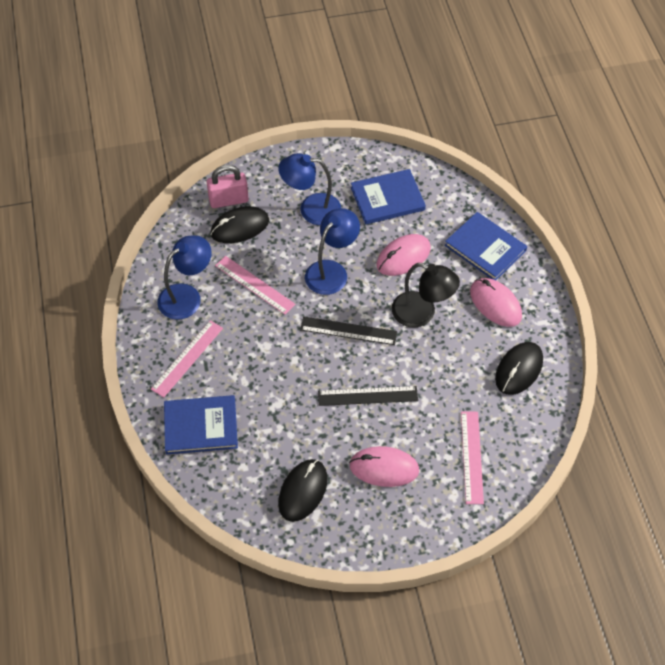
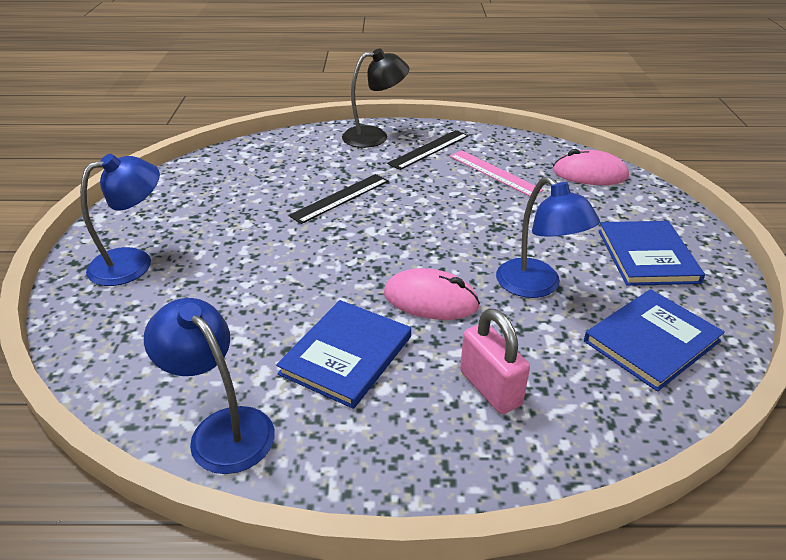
black mouse: 3 -> 0
pink mouse: 3 -> 2
pink ruler: 3 -> 1

